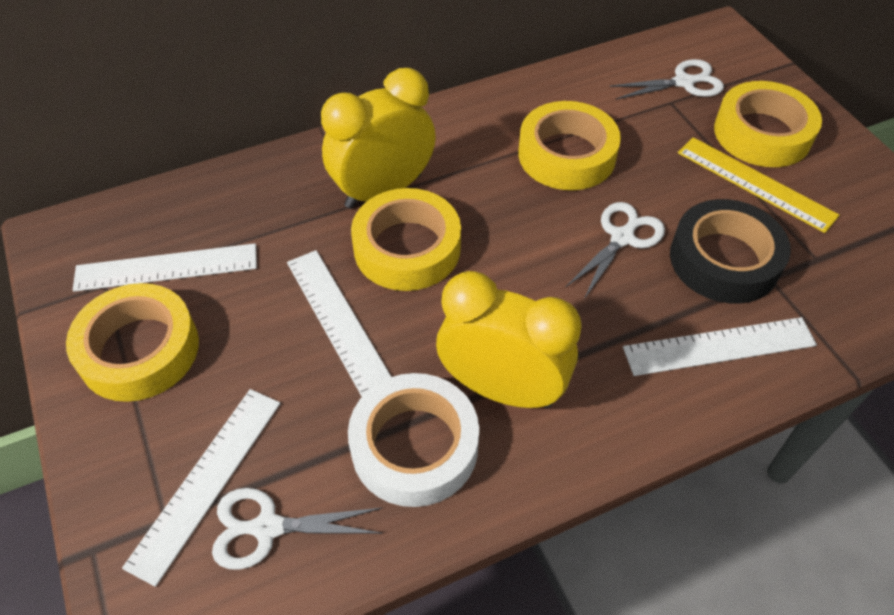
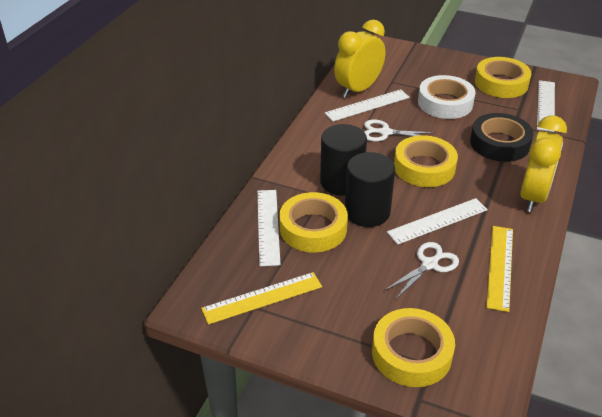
black cylinder: 0 -> 2
white scissors: 3 -> 2
yellow ruler: 1 -> 2

